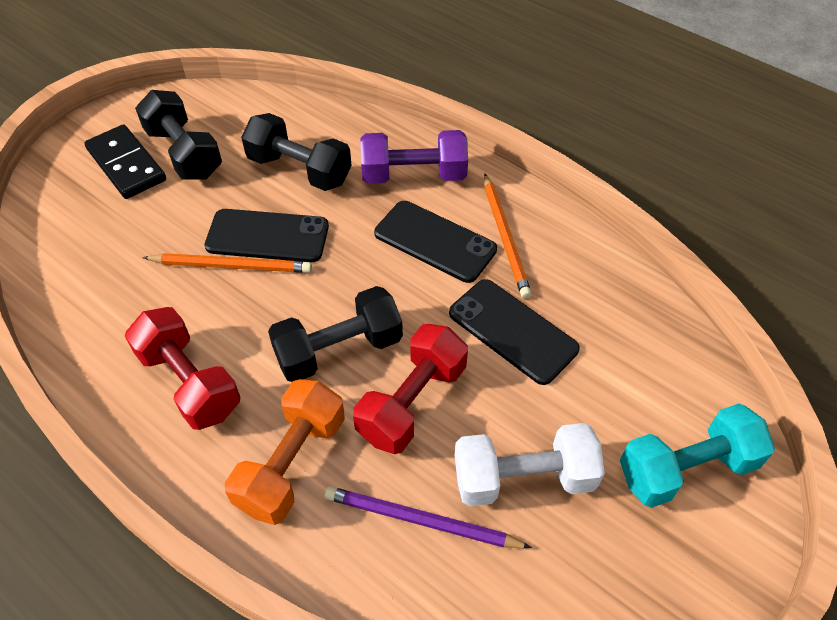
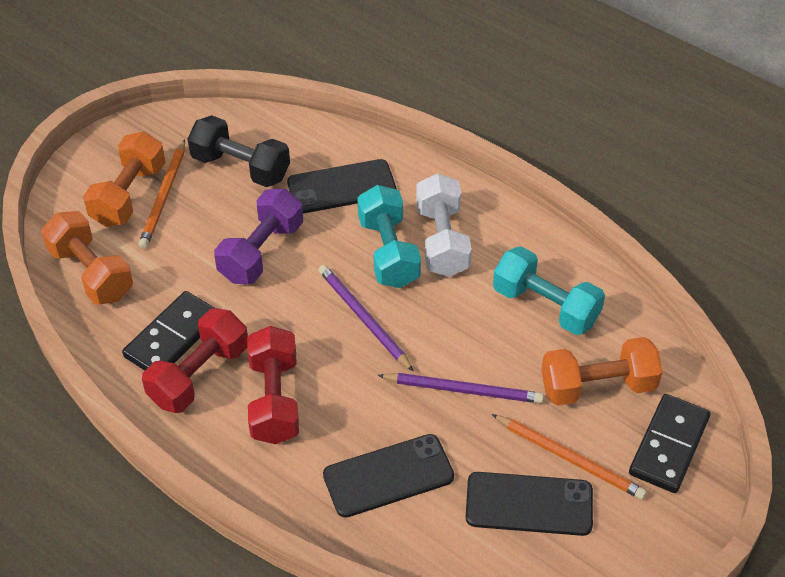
black domino: 1 -> 2
black dumbbell: 3 -> 1
orange dumbbell: 1 -> 3
purple pencil: 1 -> 2
turquoise dumbbell: 1 -> 2

